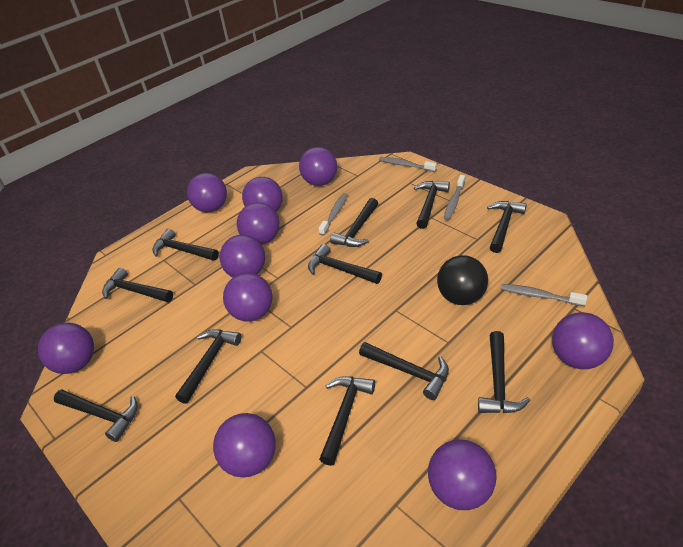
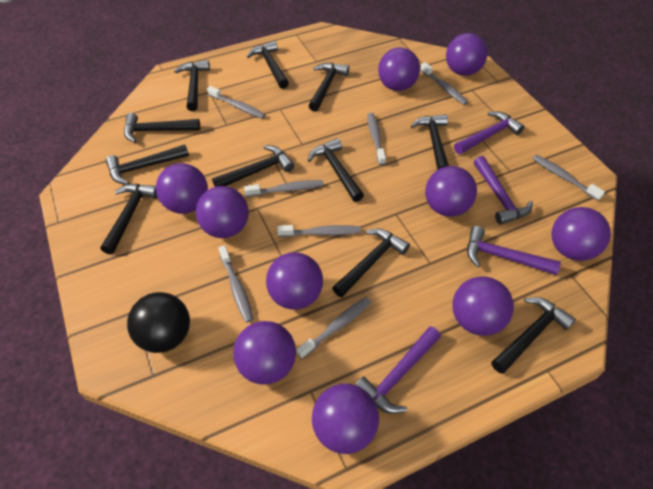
grey toothbrush: 4 -> 8
purple hammer: 0 -> 4

